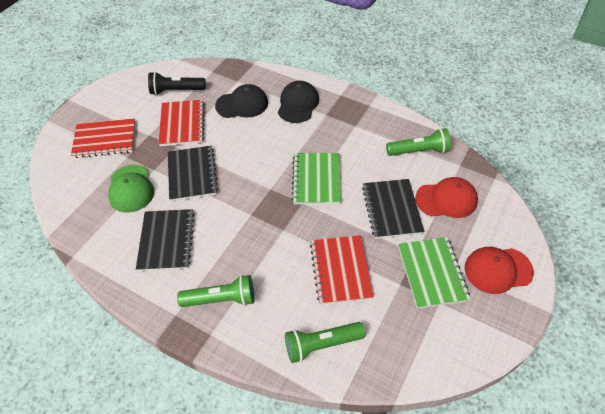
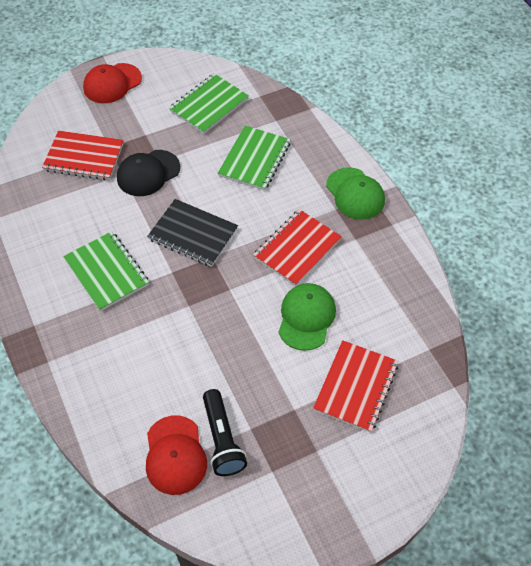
black cap: 2 -> 1
black notebook: 3 -> 1
green cap: 1 -> 2
green flashlight: 3 -> 0
green notebook: 2 -> 3

